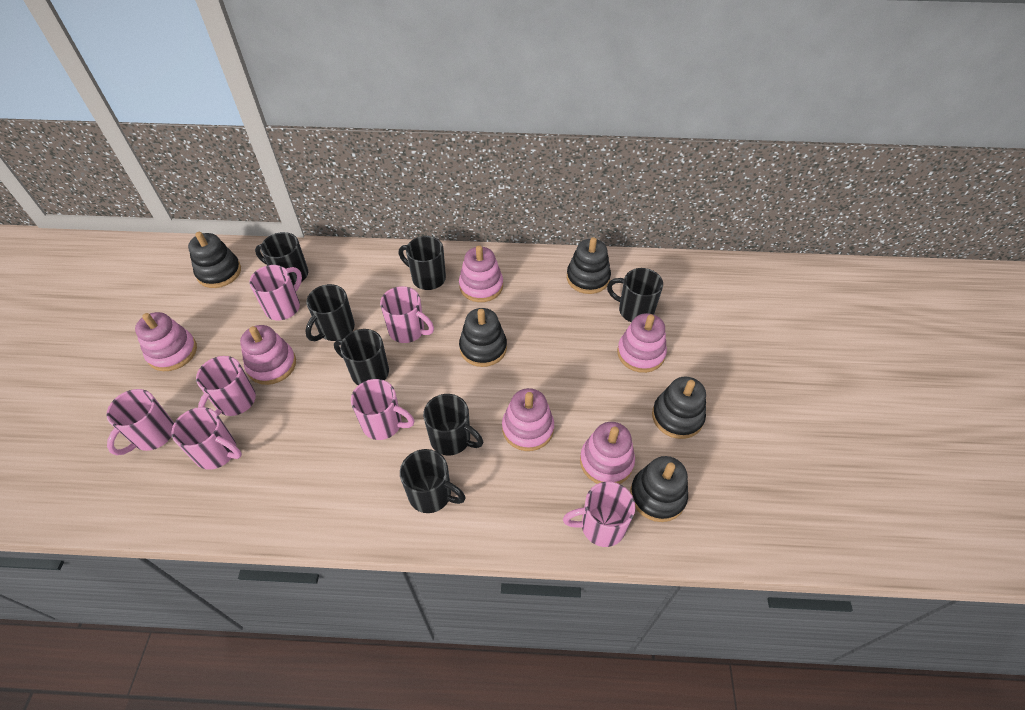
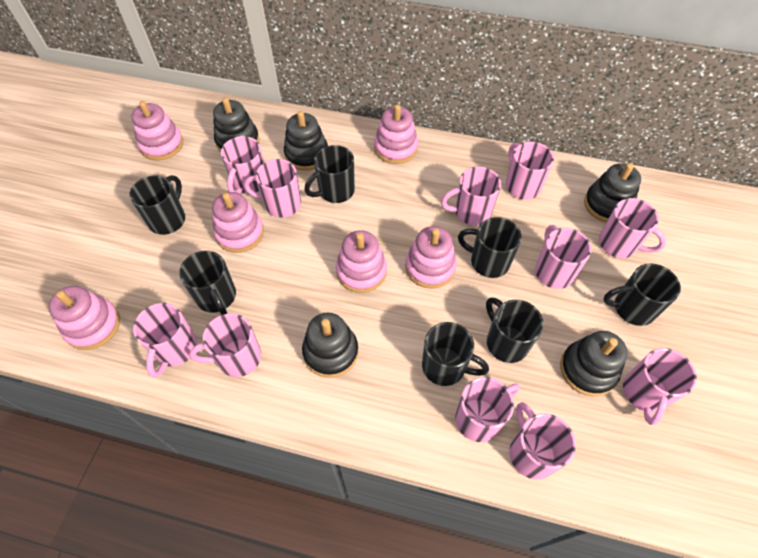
pink mug: 7 -> 11

